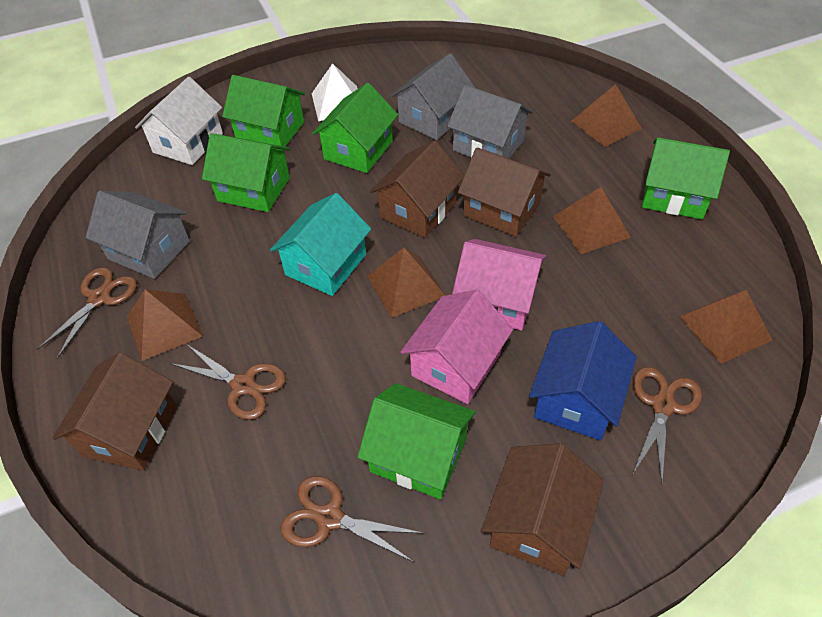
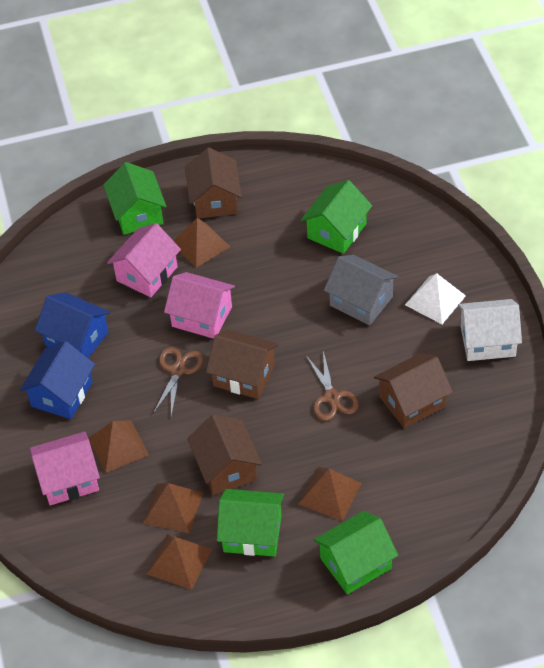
blue house: 1 -> 2
brown scissors: 4 -> 2
green house: 5 -> 4
grey house: 3 -> 1
pink house: 2 -> 3
turquoise house: 1 -> 0

